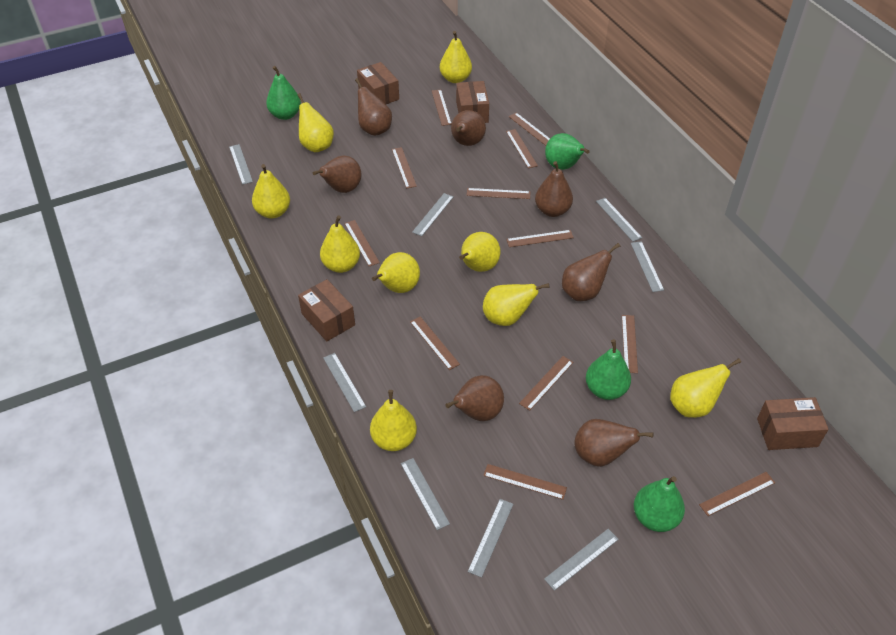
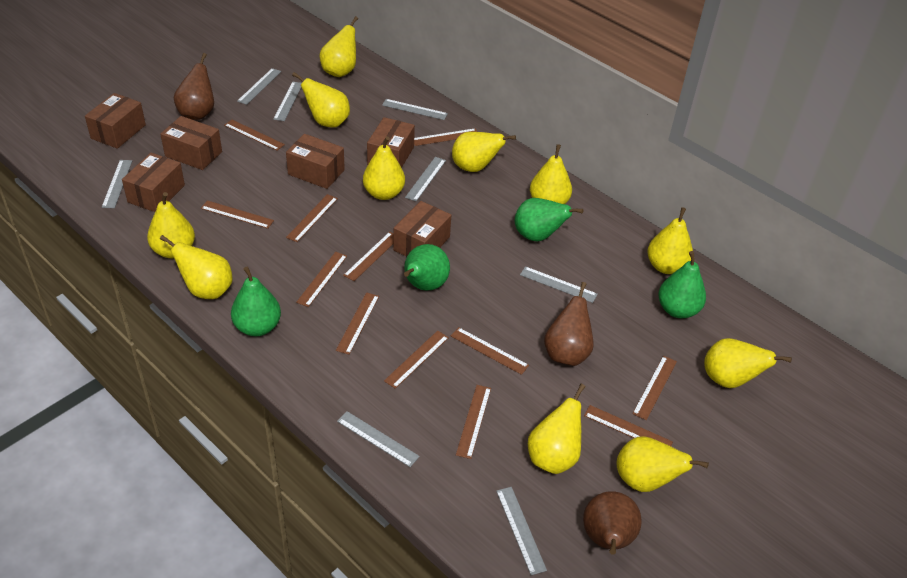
brown box: 4 -> 6
brown pear: 7 -> 3
yellow pear: 9 -> 11

